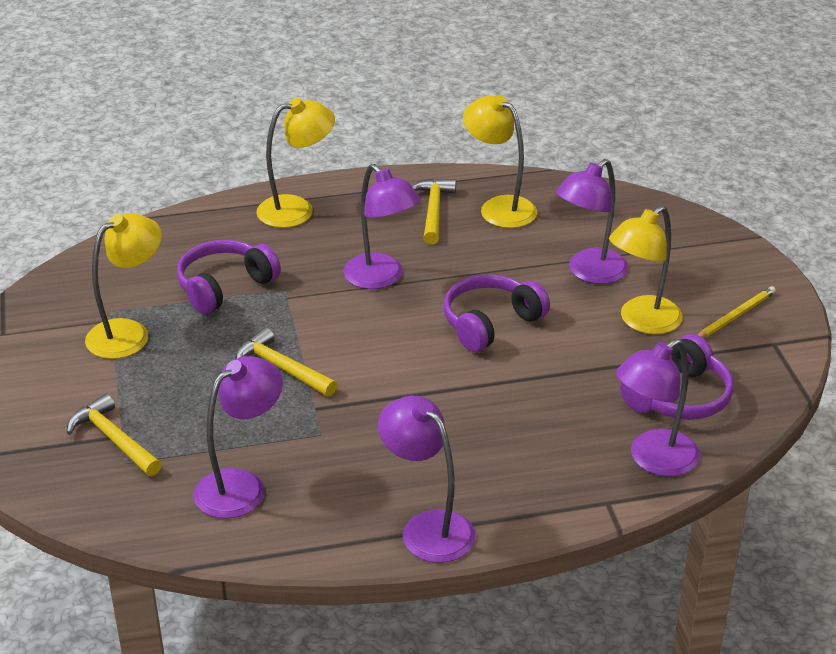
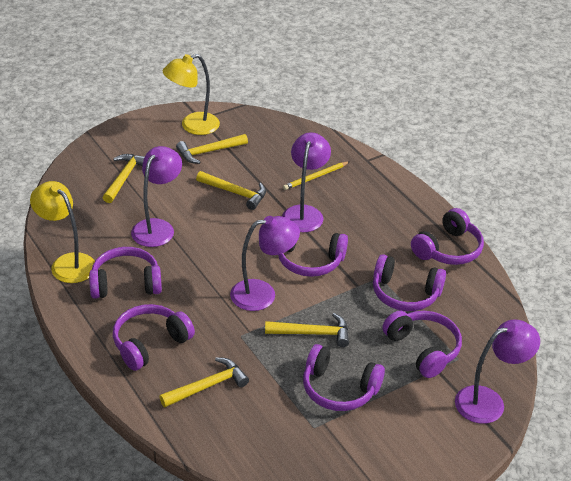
purple headphones: 3 -> 7
purple lamp: 5 -> 4
yellow hammer: 3 -> 5
yellow lamp: 4 -> 2

